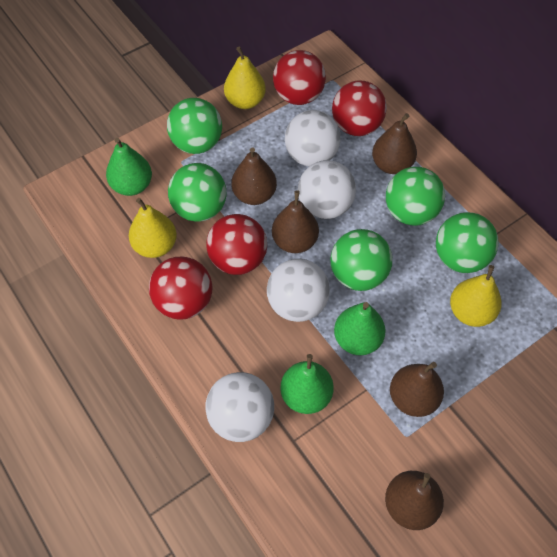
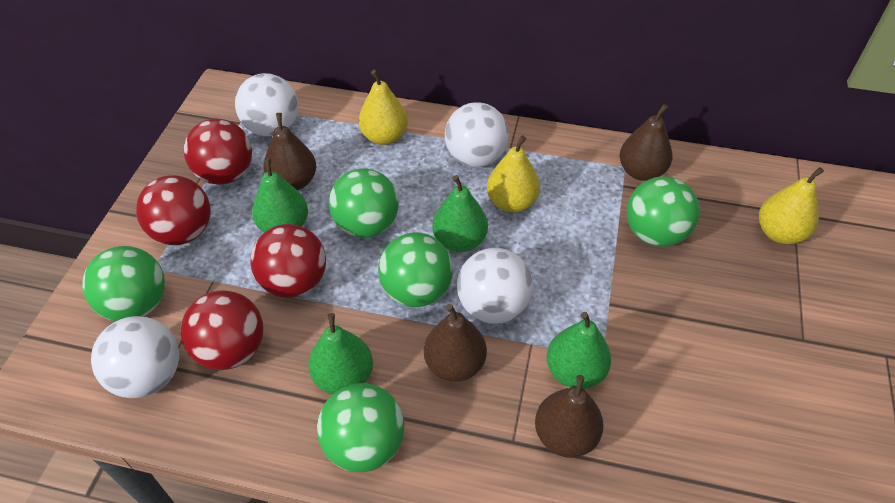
brown pear: 5 -> 4
green pear: 3 -> 4

